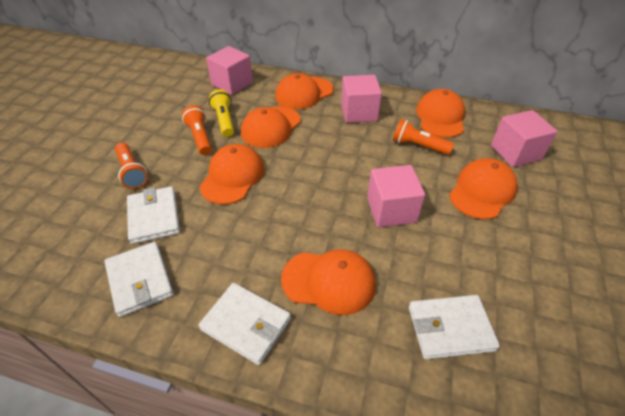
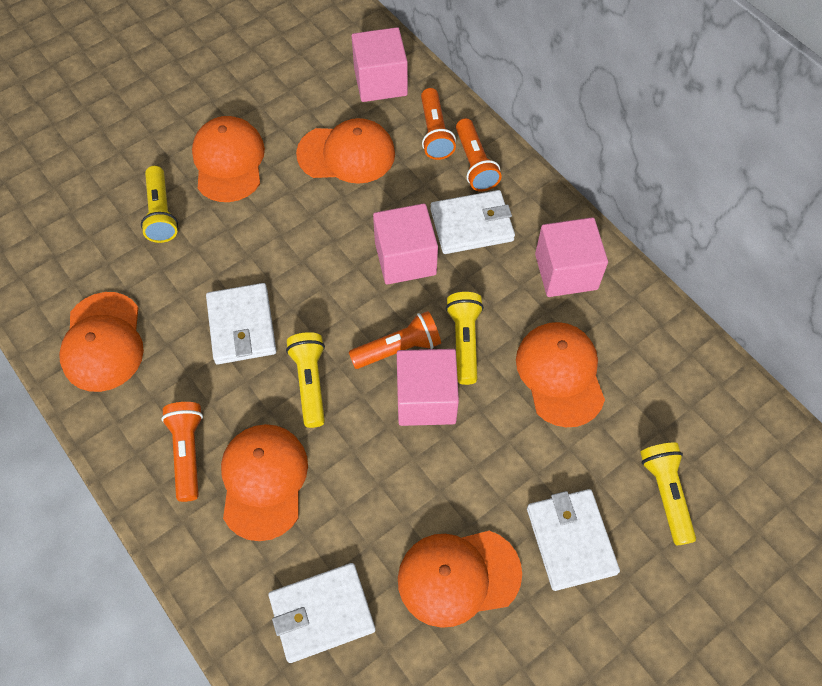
orange flashlight: 3 -> 4
yellow flashlight: 1 -> 4

